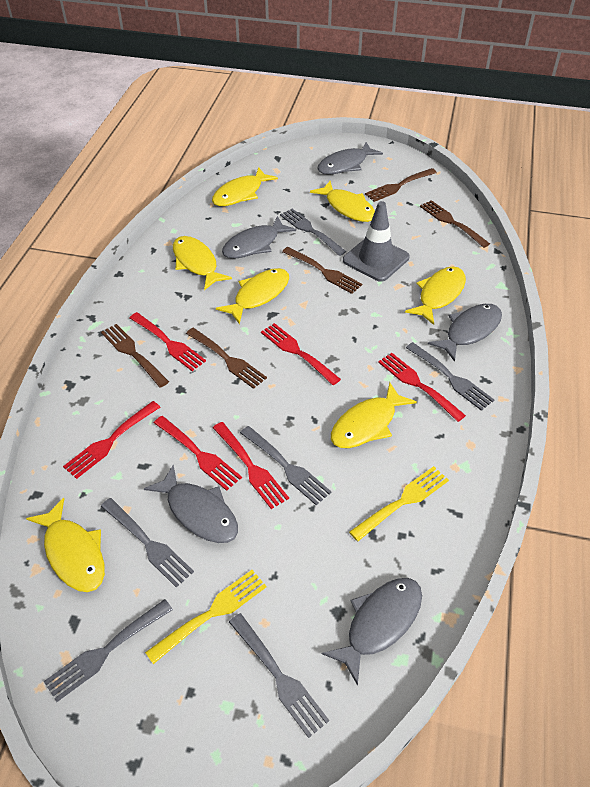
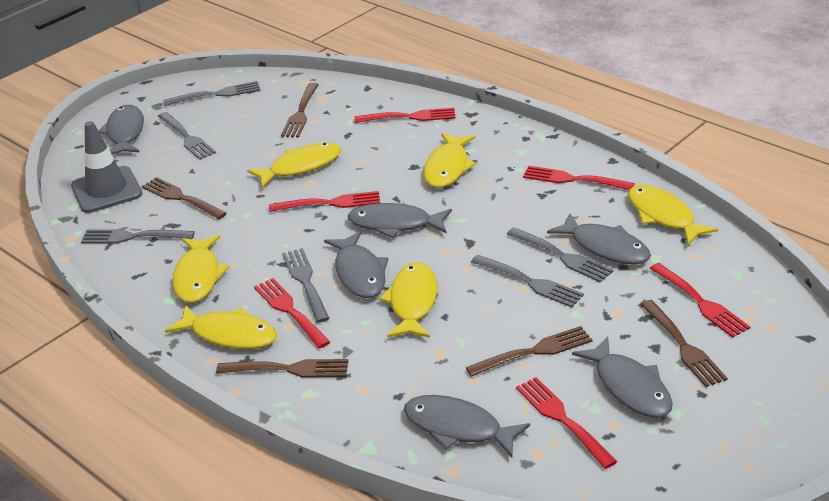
grey fish: 5 -> 6
yellow fish: 7 -> 6
yellow fork: 2 -> 0

